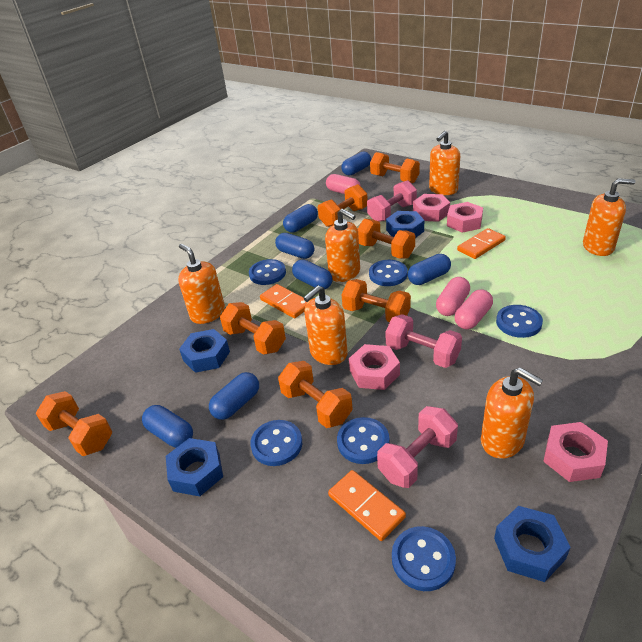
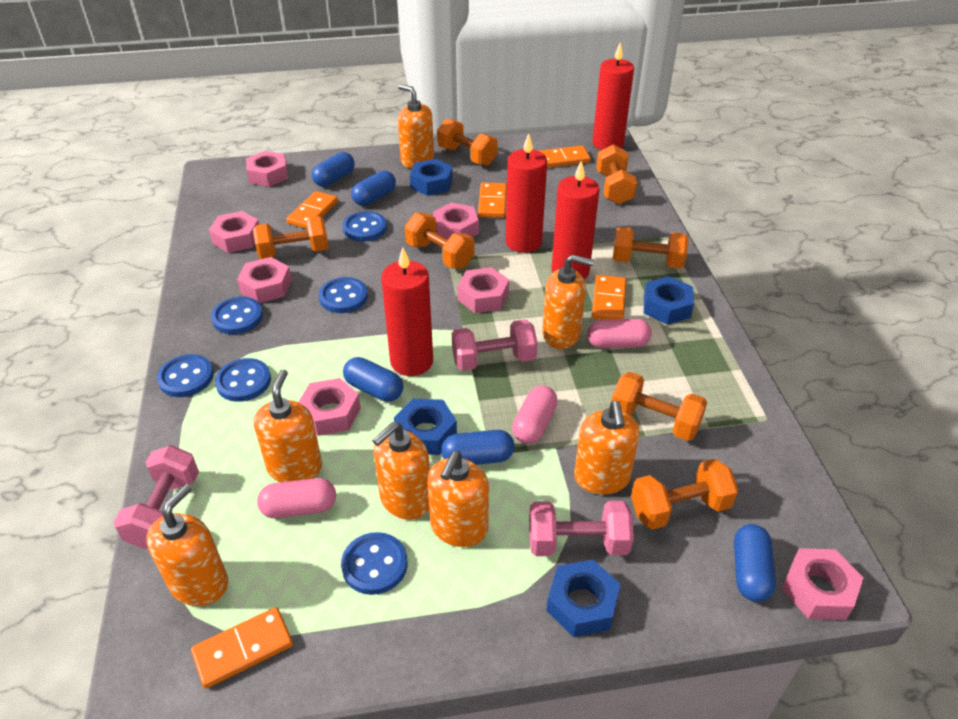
blue capsule: 7 -> 5
orange domino: 3 -> 5
orange soap dispenser: 6 -> 7
pink nut: 4 -> 7
red candle: 0 -> 4

